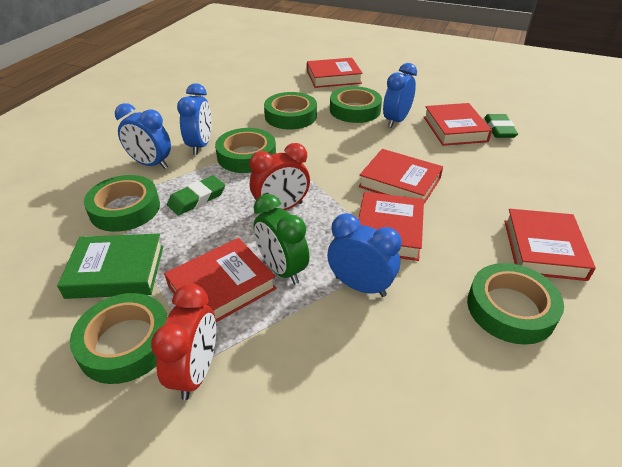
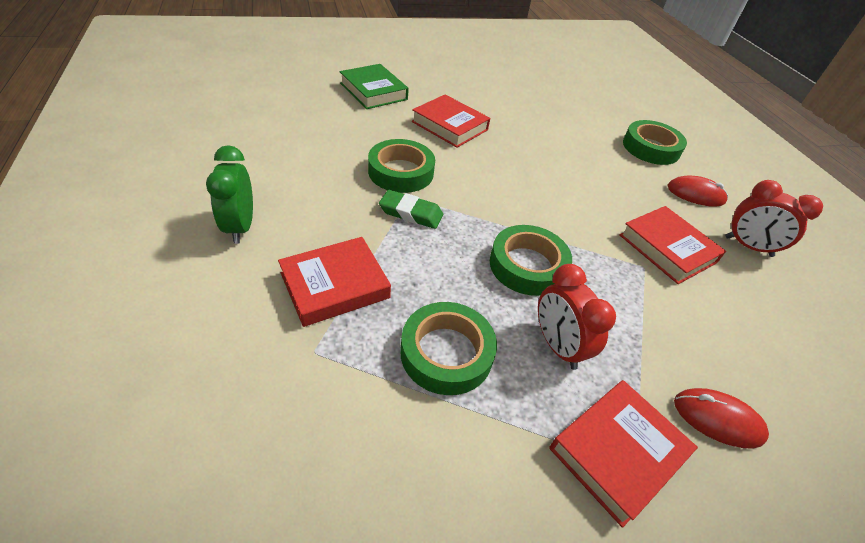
blue clock: 4 -> 0
green eraser: 2 -> 1
green tape: 6 -> 4
red book: 6 -> 4
red mouse: 0 -> 2

